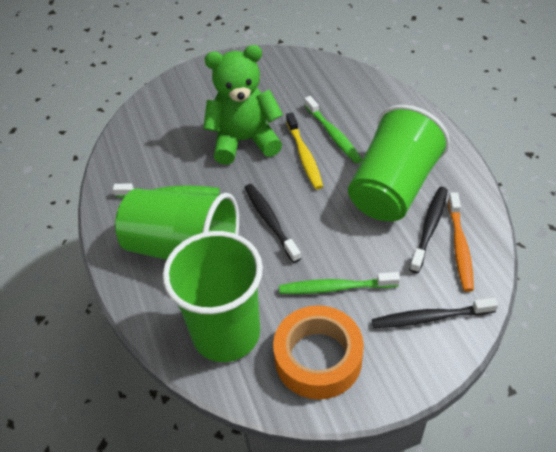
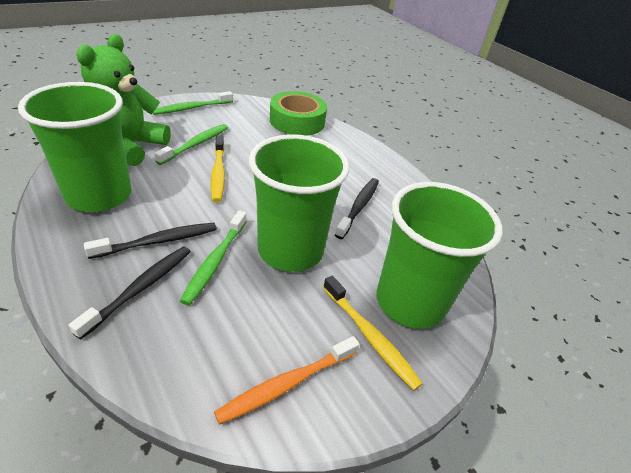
green tape: 0 -> 1
orange tape: 1 -> 0
yellow toothbrush: 1 -> 2

